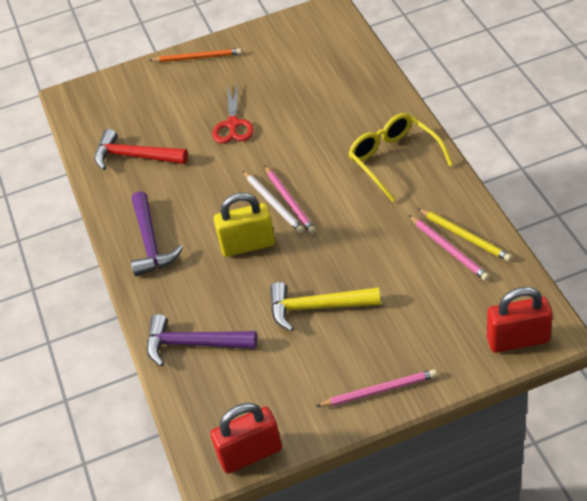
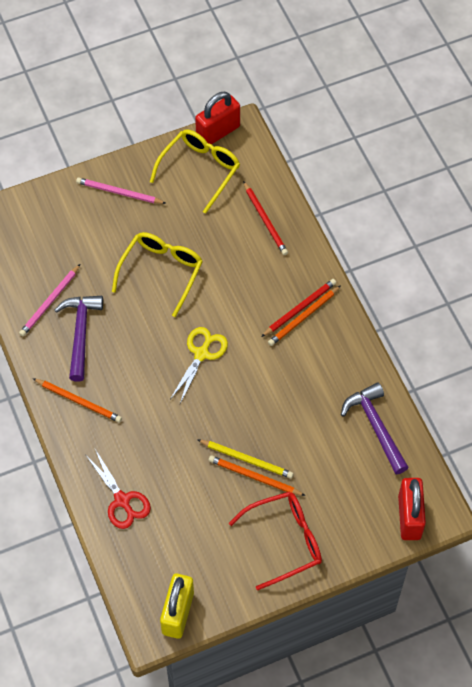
orange pencil: 1 -> 3
pink pencil: 3 -> 2
red glasses: 0 -> 1
red hammer: 1 -> 0
red pencil: 0 -> 2
white pencil: 1 -> 0
yellow glasses: 1 -> 2
yellow hammer: 1 -> 0
yellow scissors: 0 -> 1

